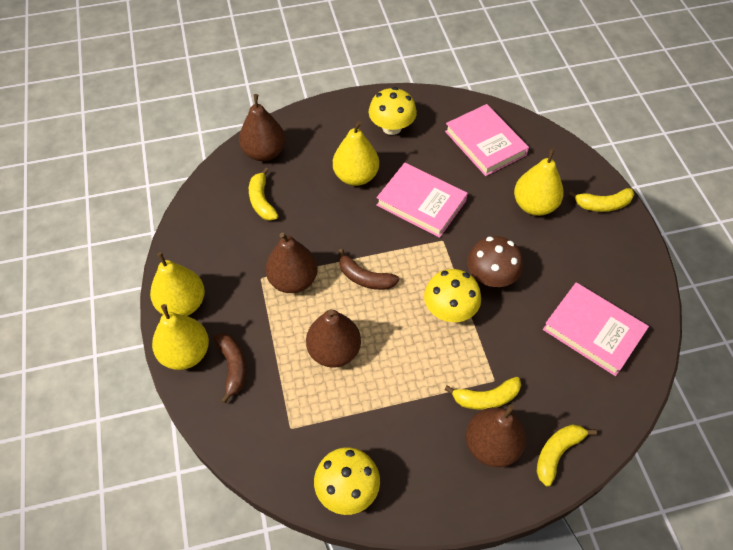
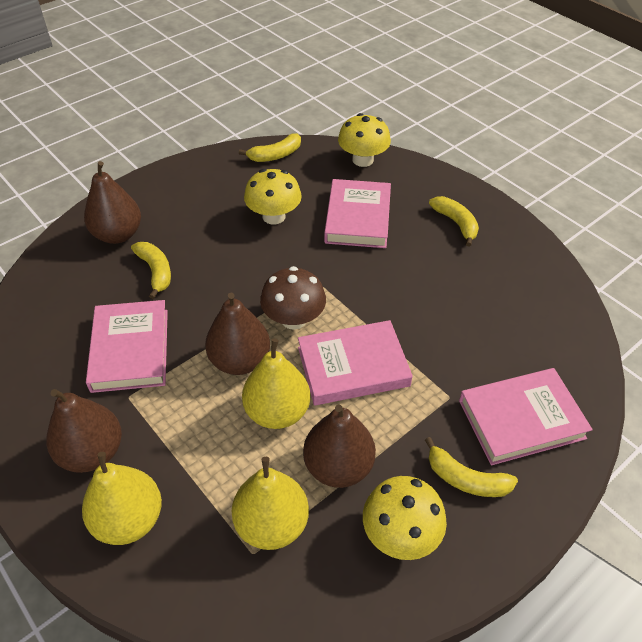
brown banana: 2 -> 0
pink book: 3 -> 4
yellow pear: 4 -> 3

